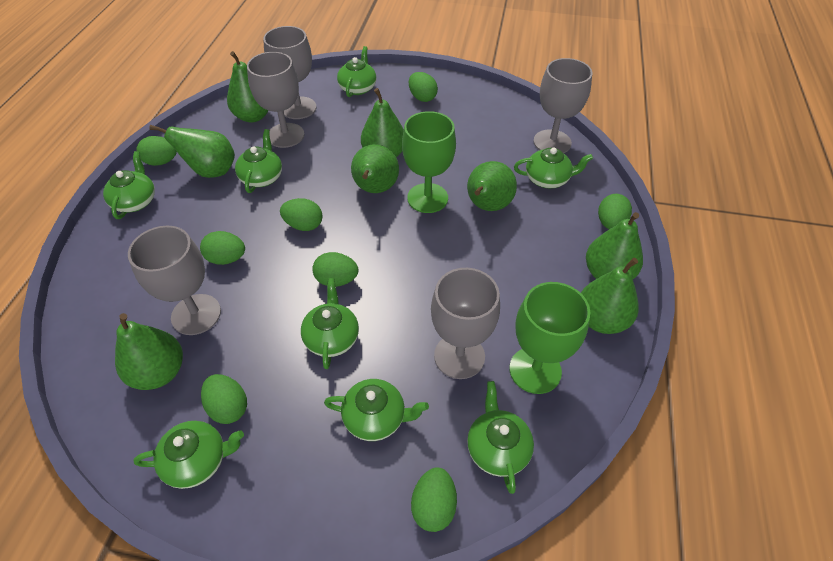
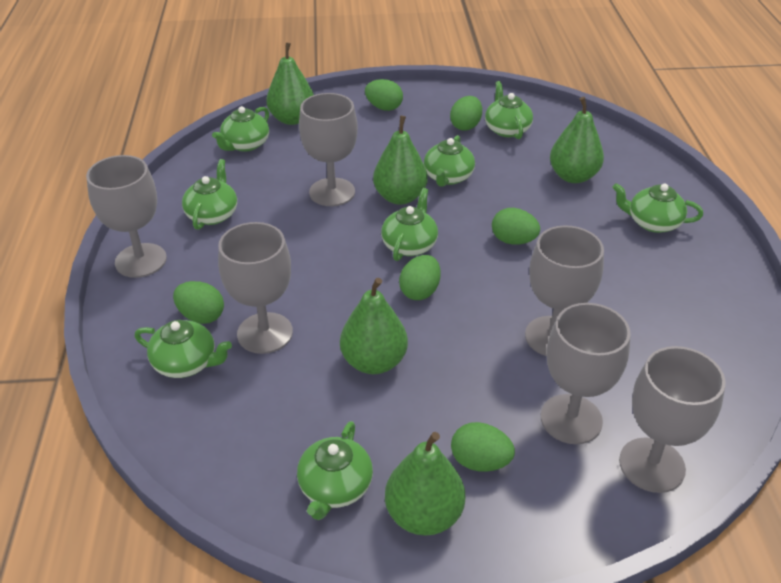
green egg: 8 -> 6
green goblet: 2 -> 0
green pear: 8 -> 5
grey goblet: 5 -> 6

